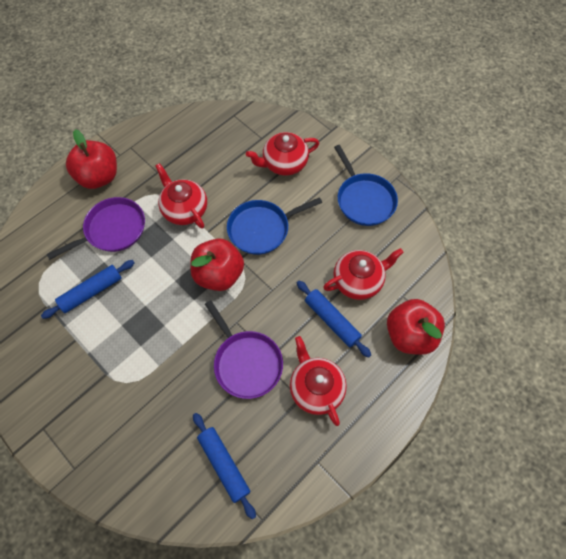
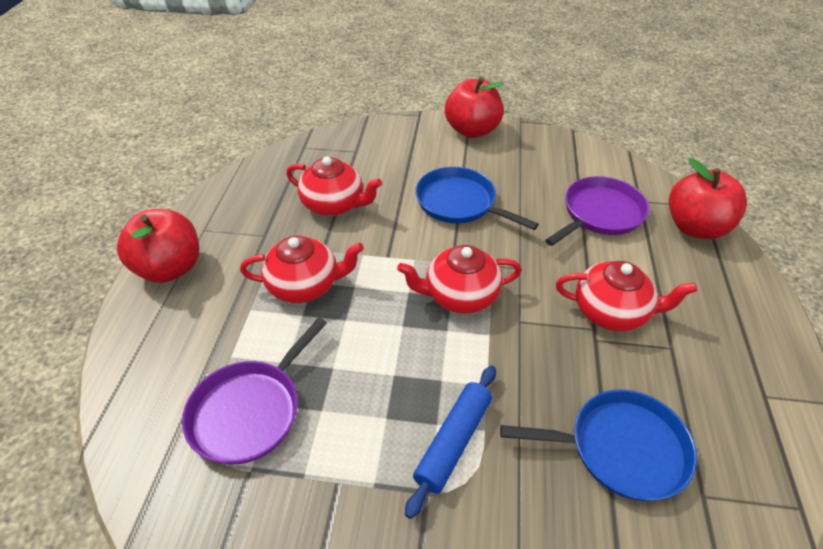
blue rolling pin: 3 -> 1

